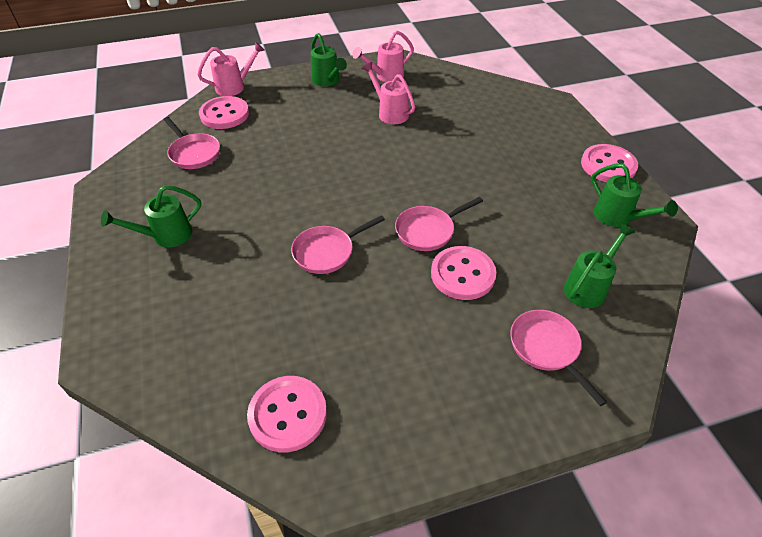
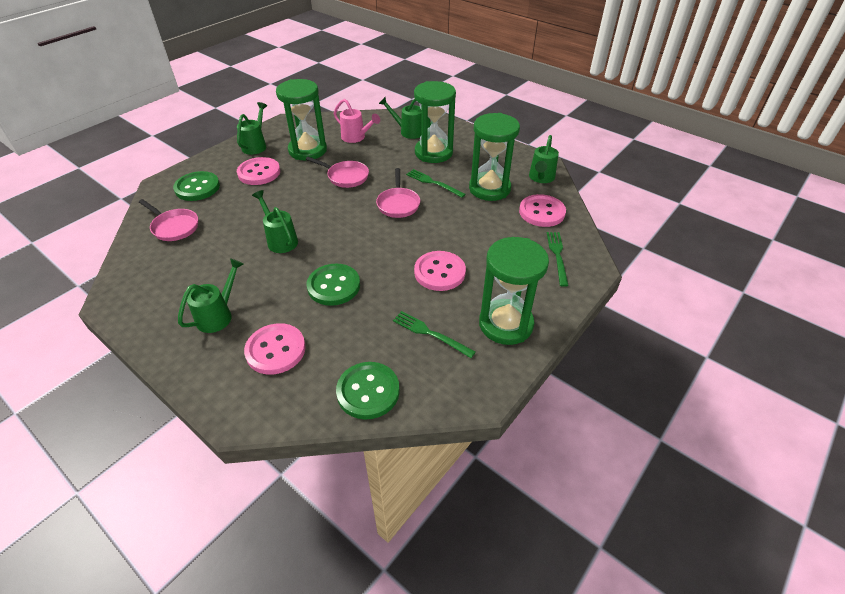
green button: 0 -> 3
green fork: 0 -> 3
green hourglass: 0 -> 4
green watering can: 4 -> 5
pink pan: 4 -> 3
pink watering can: 3 -> 1

